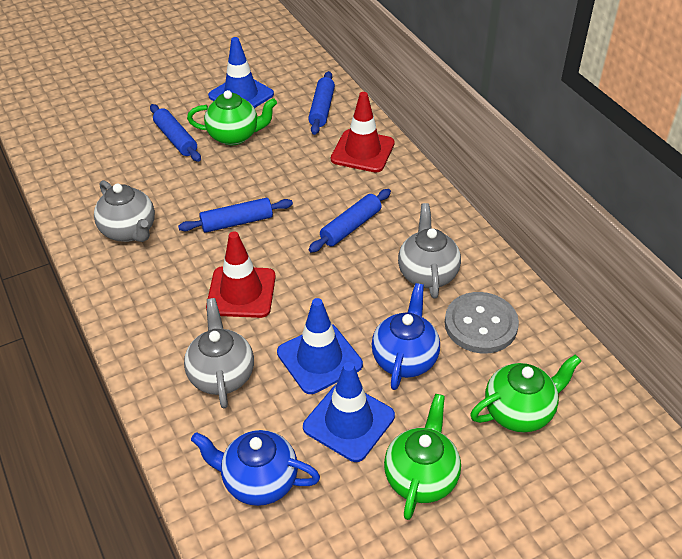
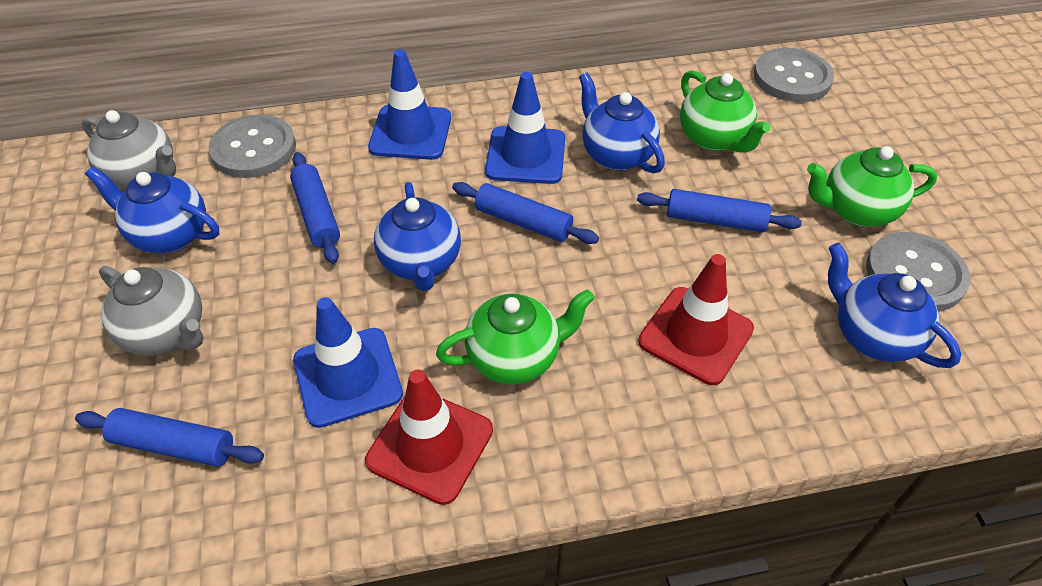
blue teapot: 2 -> 4
grey button: 1 -> 3
grey teapot: 3 -> 2

